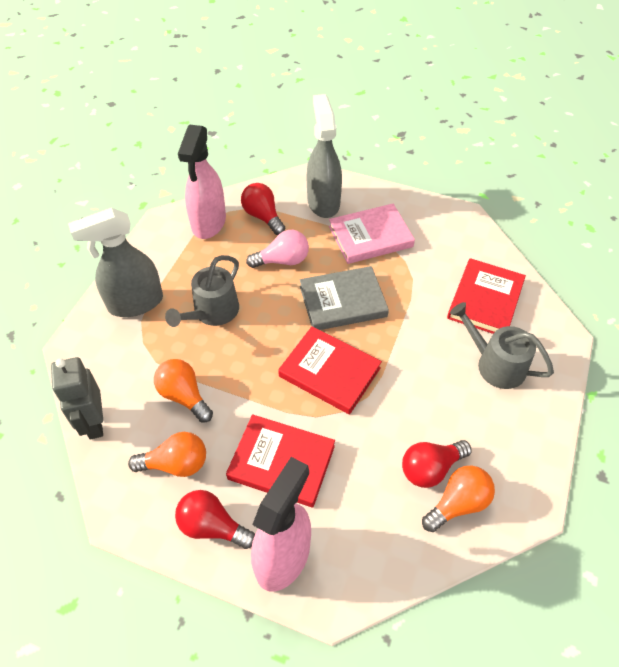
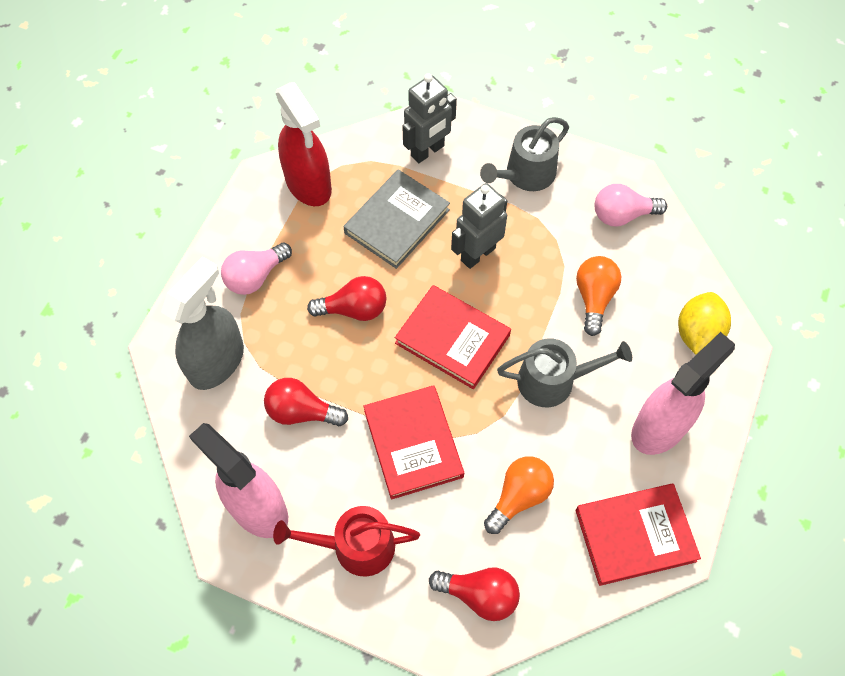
grey robot: 1 -> 2
grey spray bottle: 2 -> 1
orange light bulb: 3 -> 2
pink book: 1 -> 0
pink light bulb: 1 -> 2
red spray bottle: 0 -> 1
red watering can: 0 -> 1
yellow lemon: 0 -> 1

